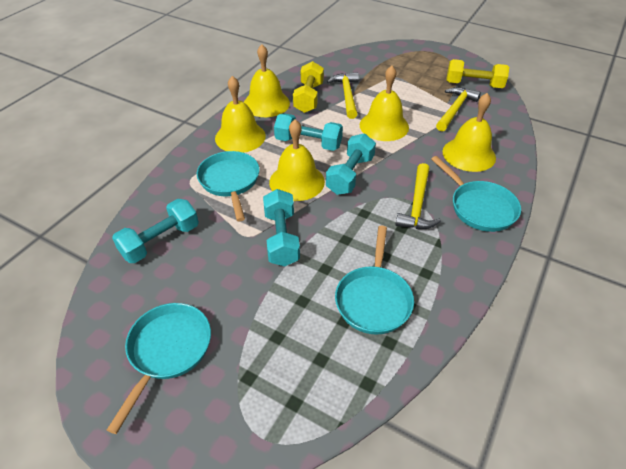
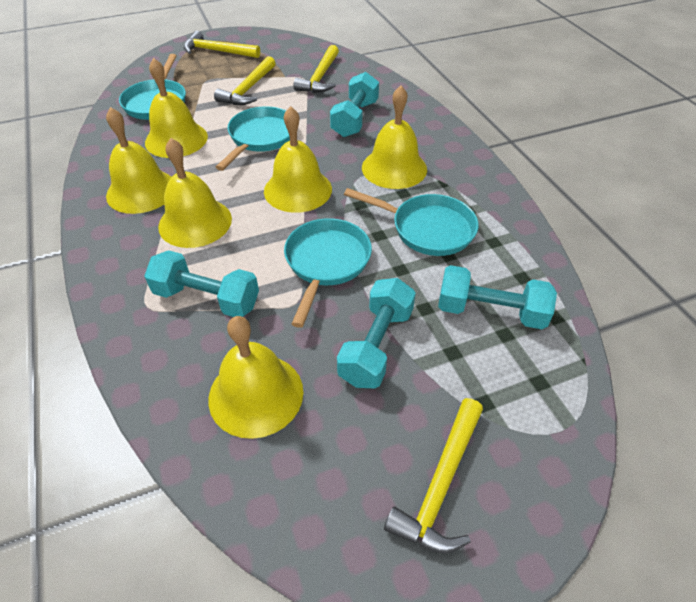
yellow bell: 5 -> 6
yellow dumbbell: 2 -> 0
yellow hammer: 3 -> 4

